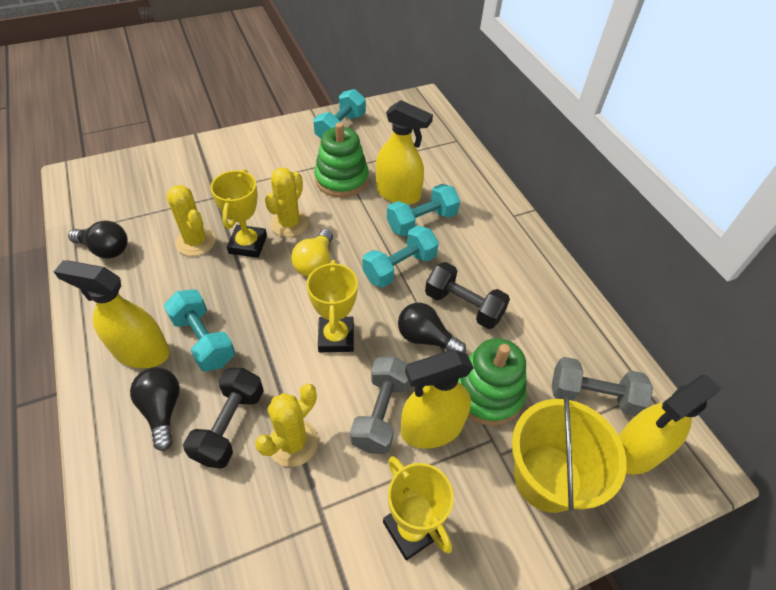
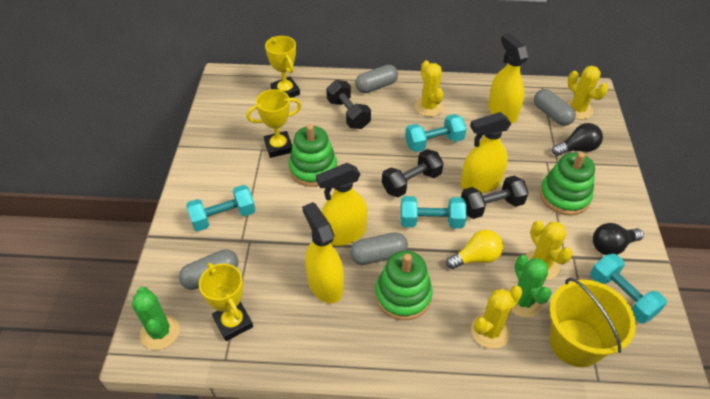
black dumbbell: 2 -> 3
black light bulb: 3 -> 2
green cactus: 0 -> 2
green stacking toy: 2 -> 3
grey capsule: 0 -> 4
grey dumbbell: 2 -> 0
yellow cactus: 3 -> 4

